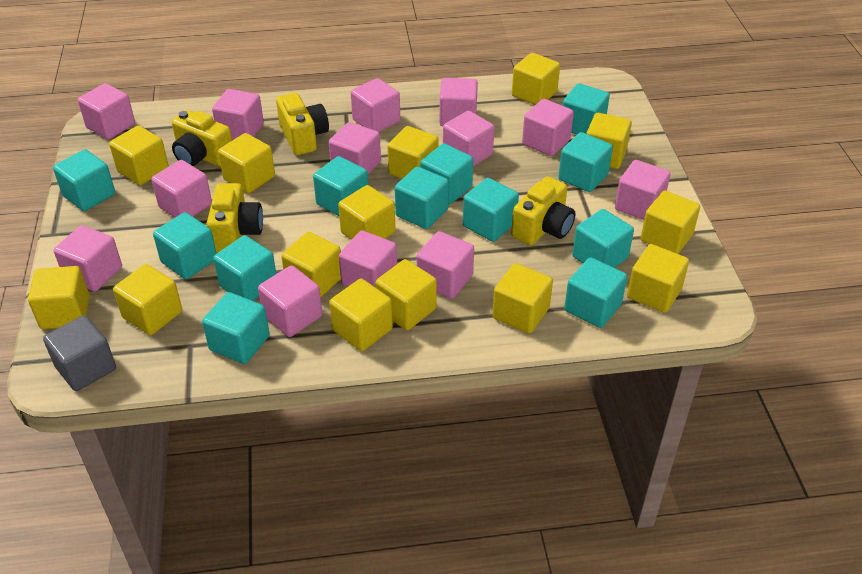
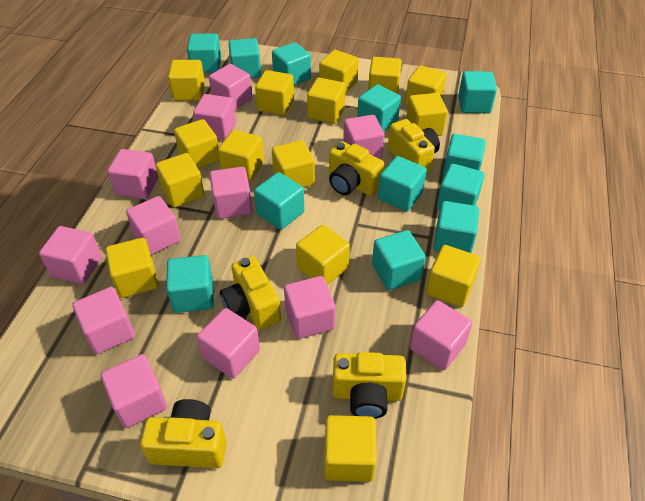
grey cube: 1 -> 0
pink cube: 13 -> 12
yellow camera: 4 -> 5
yellow cube: 14 -> 15

